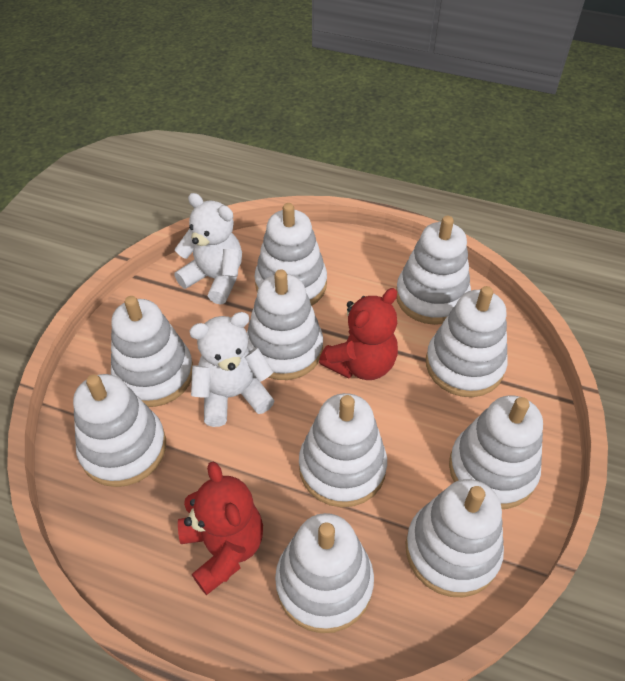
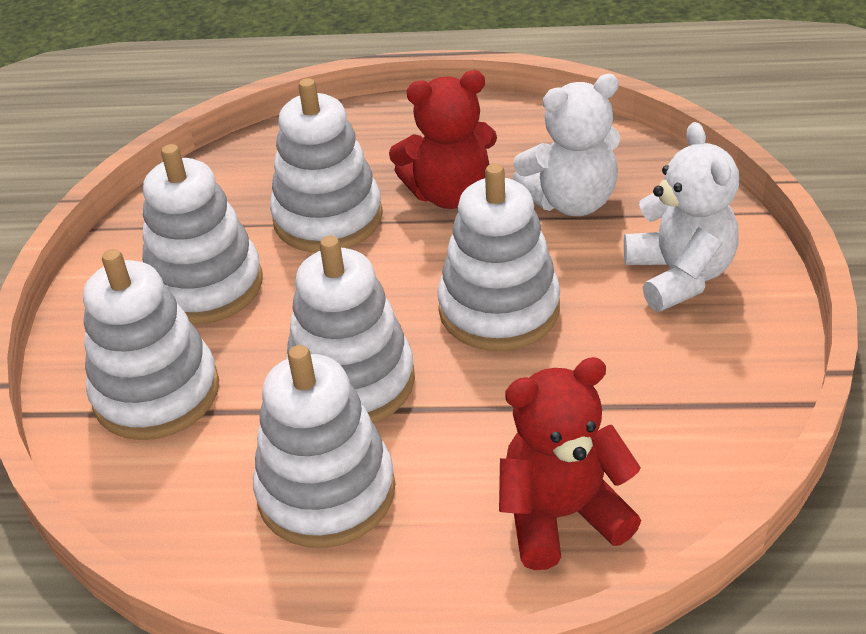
white stacking toy: 10 -> 6

